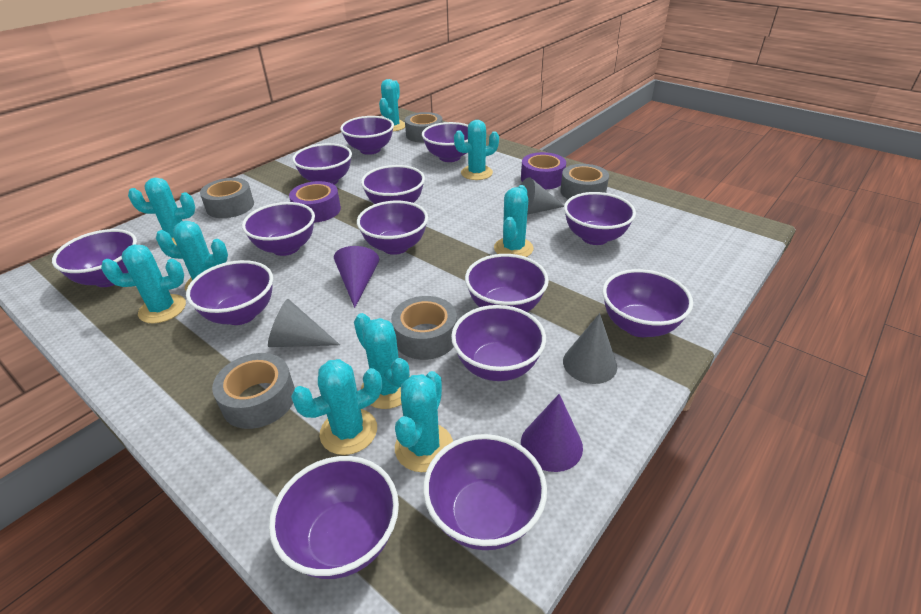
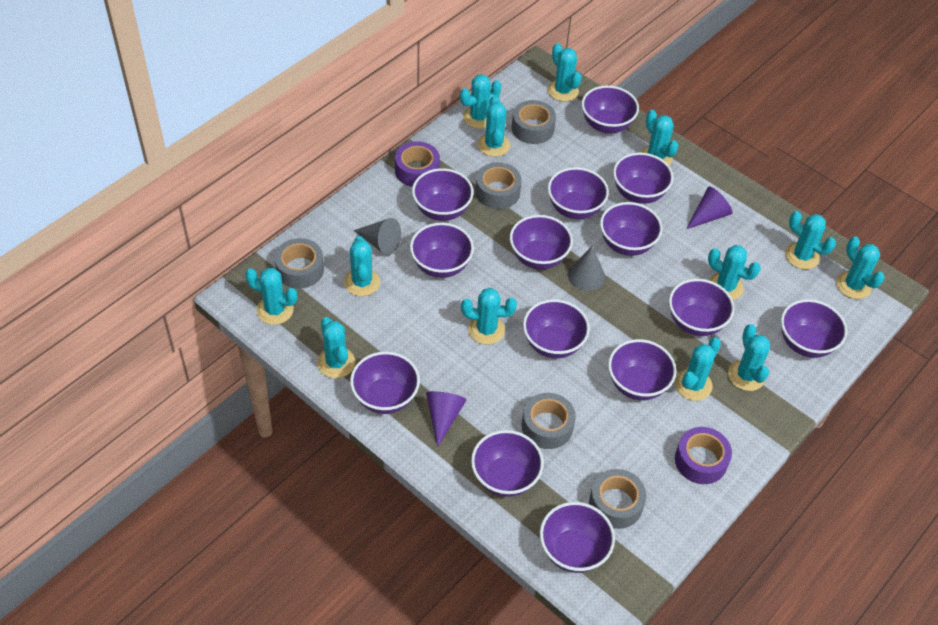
grey cone: 3 -> 2
turquoise cactus: 9 -> 13

